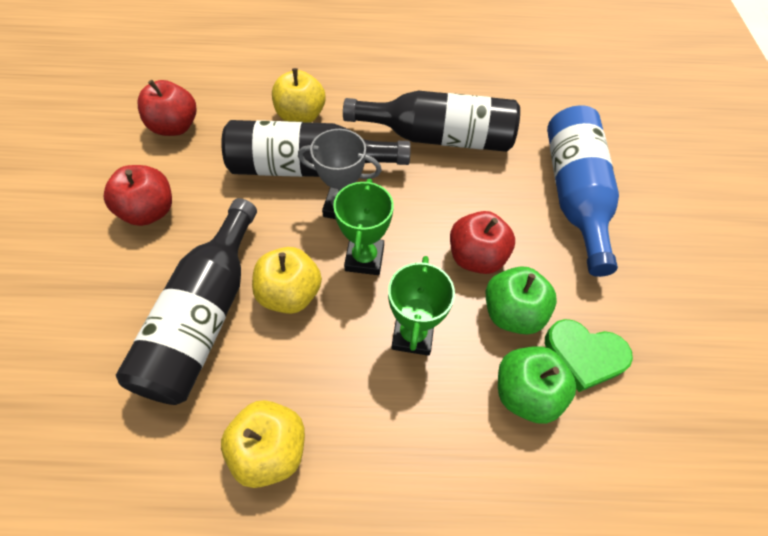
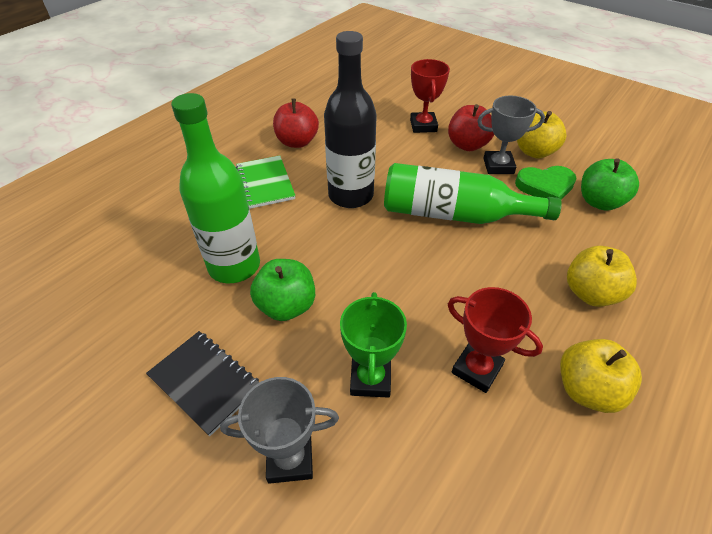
black bottle: 3 -> 1
black notebook: 0 -> 1
blue bottle: 1 -> 0
green bottle: 0 -> 2
green notebook: 0 -> 1
green trophy: 2 -> 1
grey trophy: 1 -> 2
red apple: 3 -> 2
red trophy: 0 -> 2

